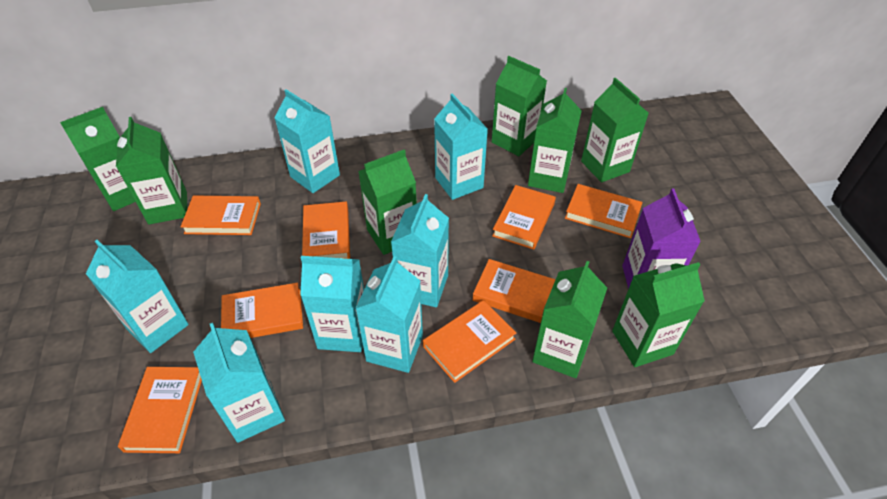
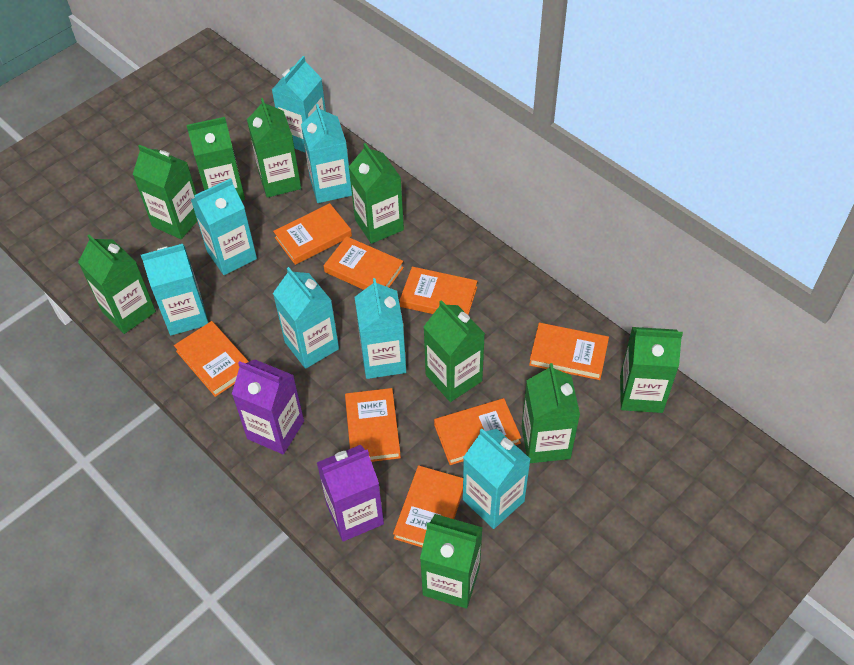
green carton: 8 -> 9
purple carton: 1 -> 2

